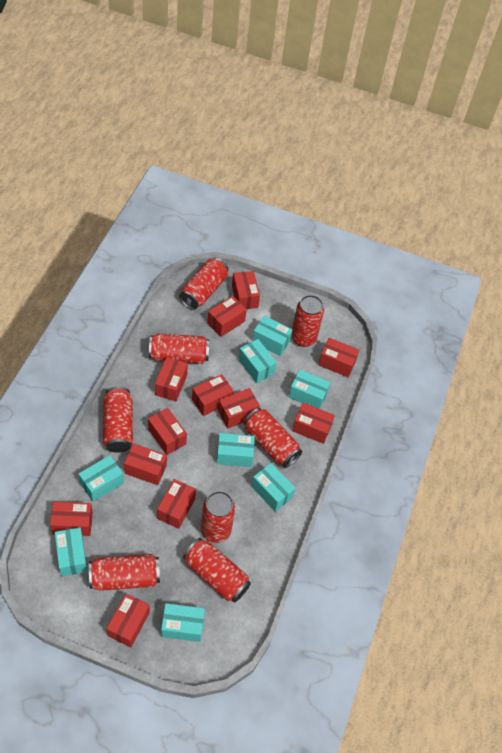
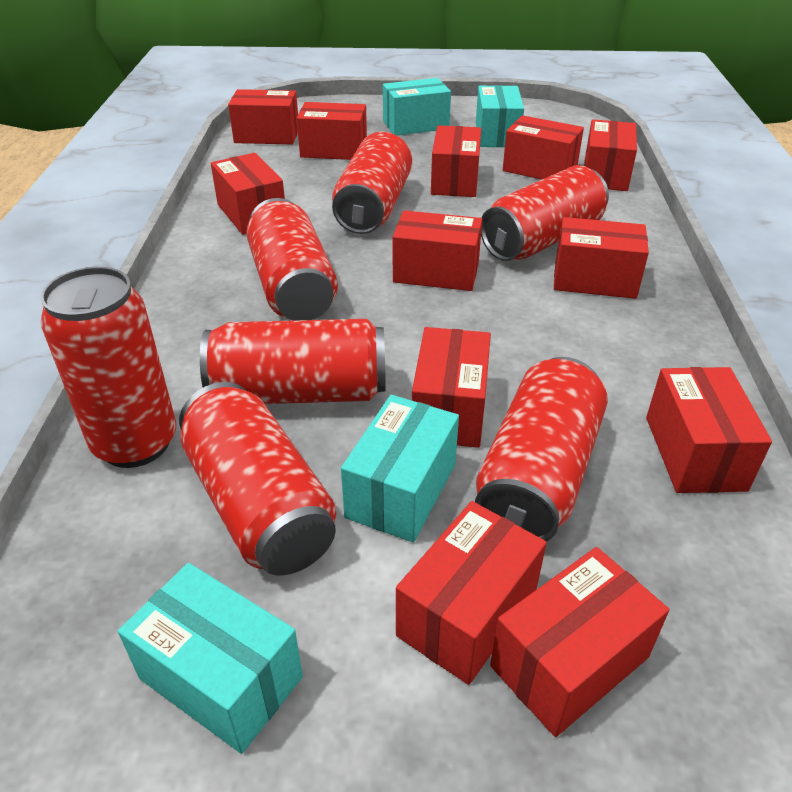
red can: 8 -> 7
turquoise box: 8 -> 4

